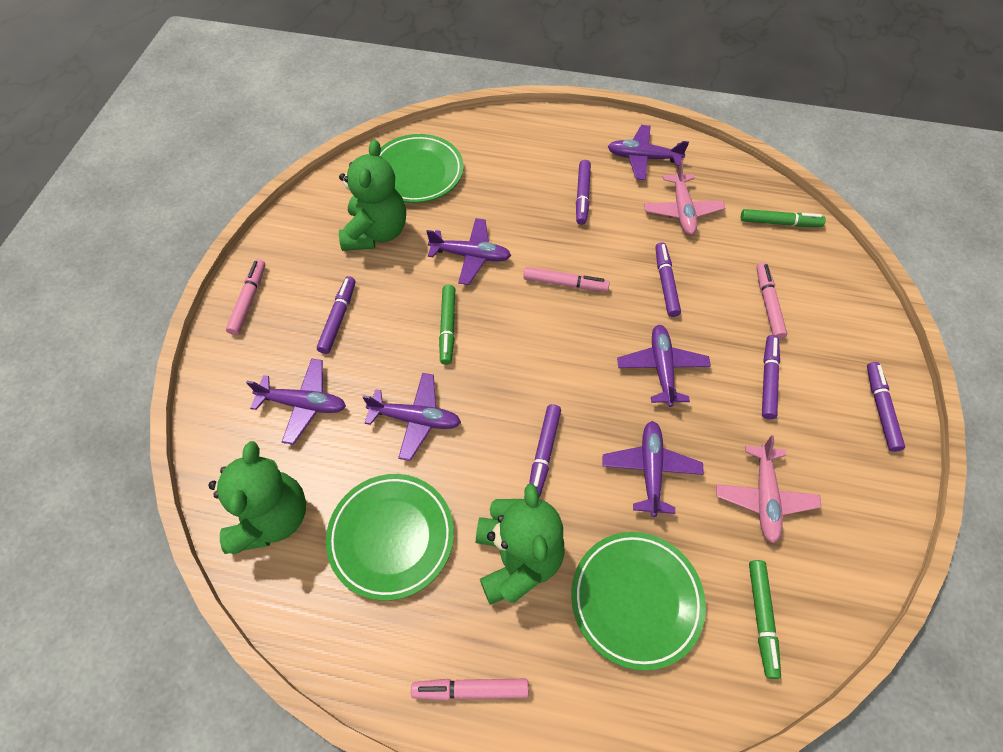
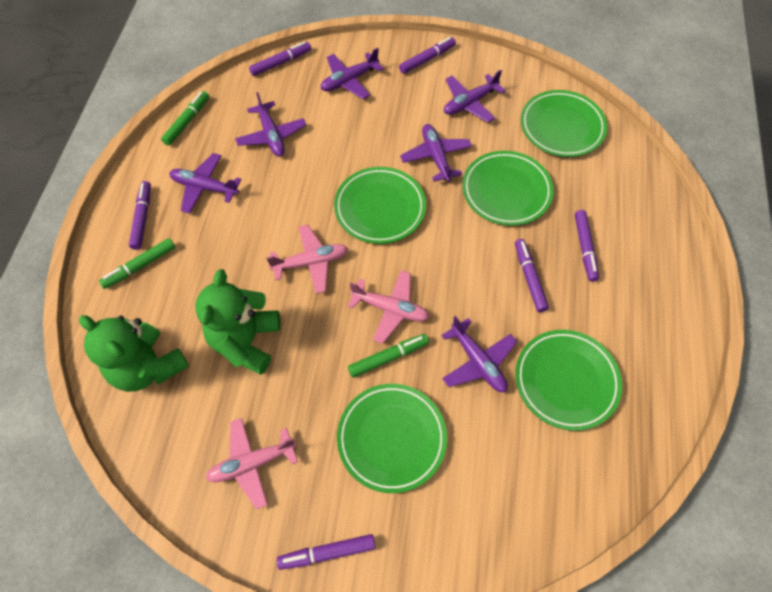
green plate: 3 -> 5
green teddy bear: 3 -> 2
pink marker: 4 -> 0
pink plane: 2 -> 3

